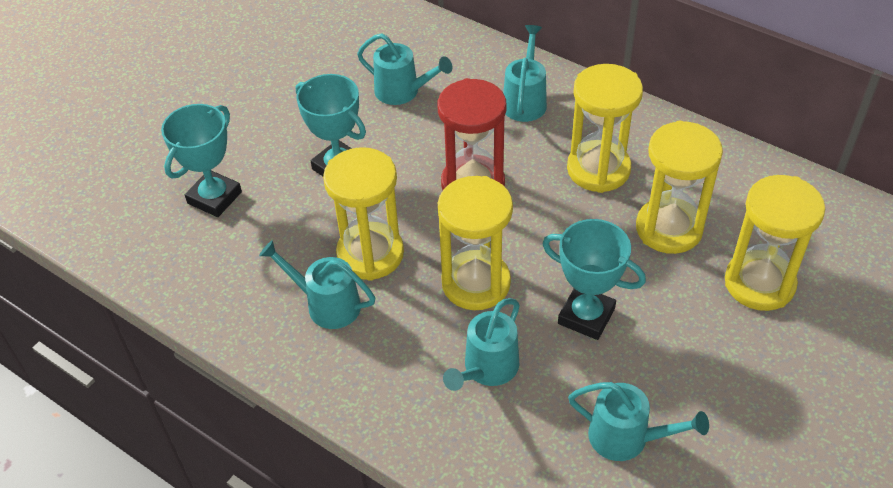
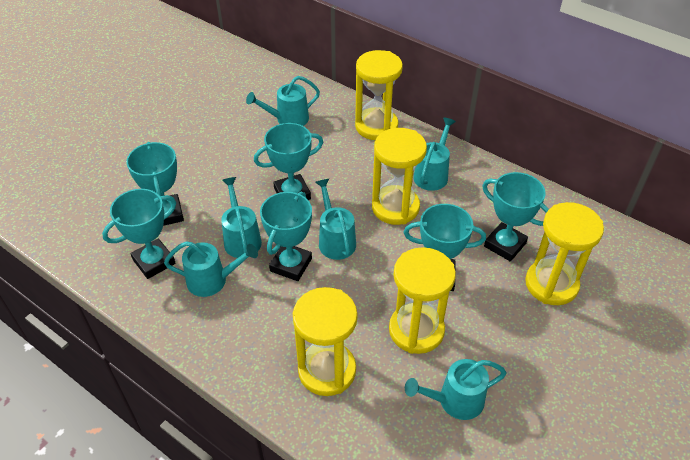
red hourglass: 1 -> 0
turquoise trophy: 3 -> 6
turquoise watering can: 5 -> 6

